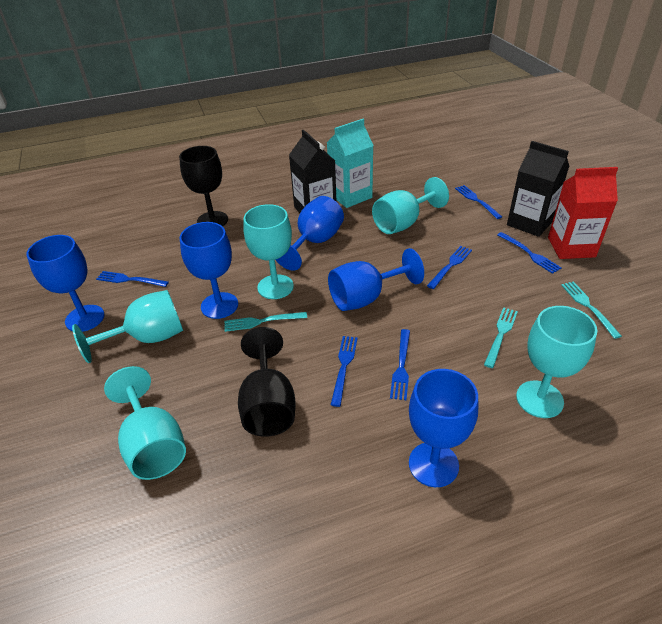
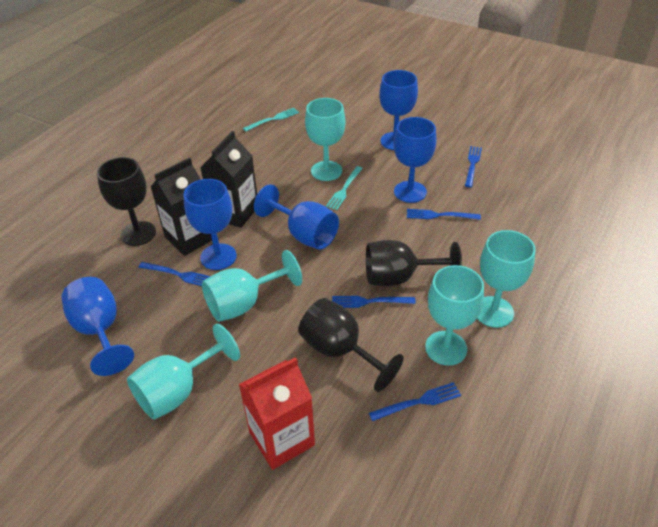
black goblet: 2 -> 3
blue fork: 6 -> 5
turquoise carton: 1 -> 0
turquoise fork: 3 -> 2

